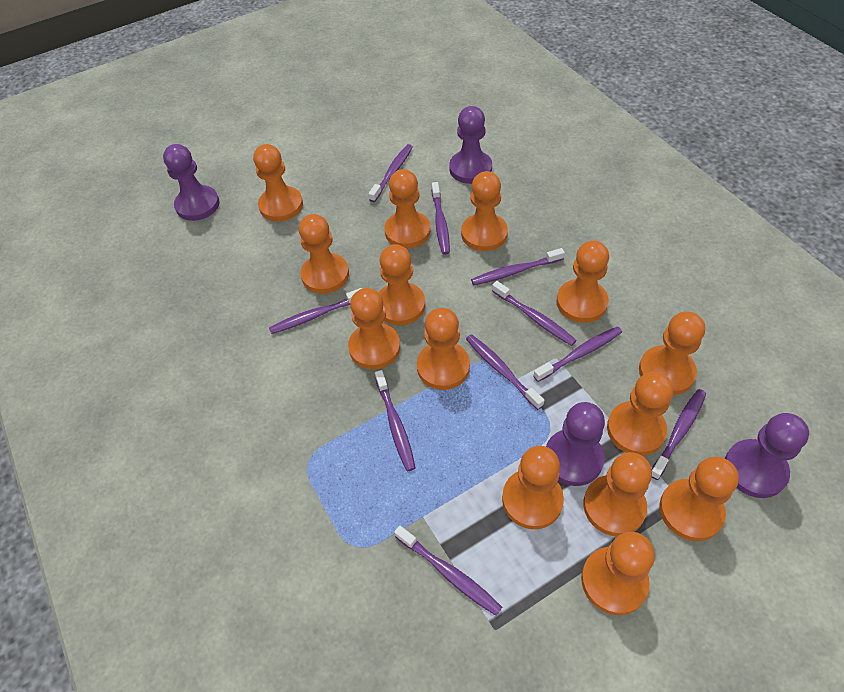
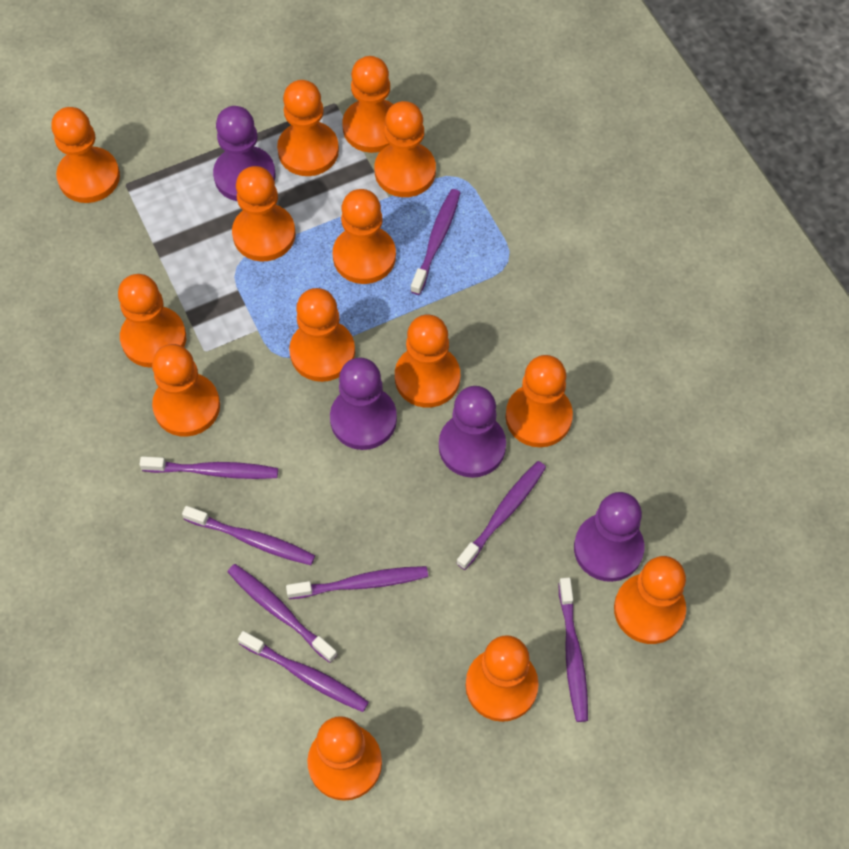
purple toothbrush: 10 -> 8

